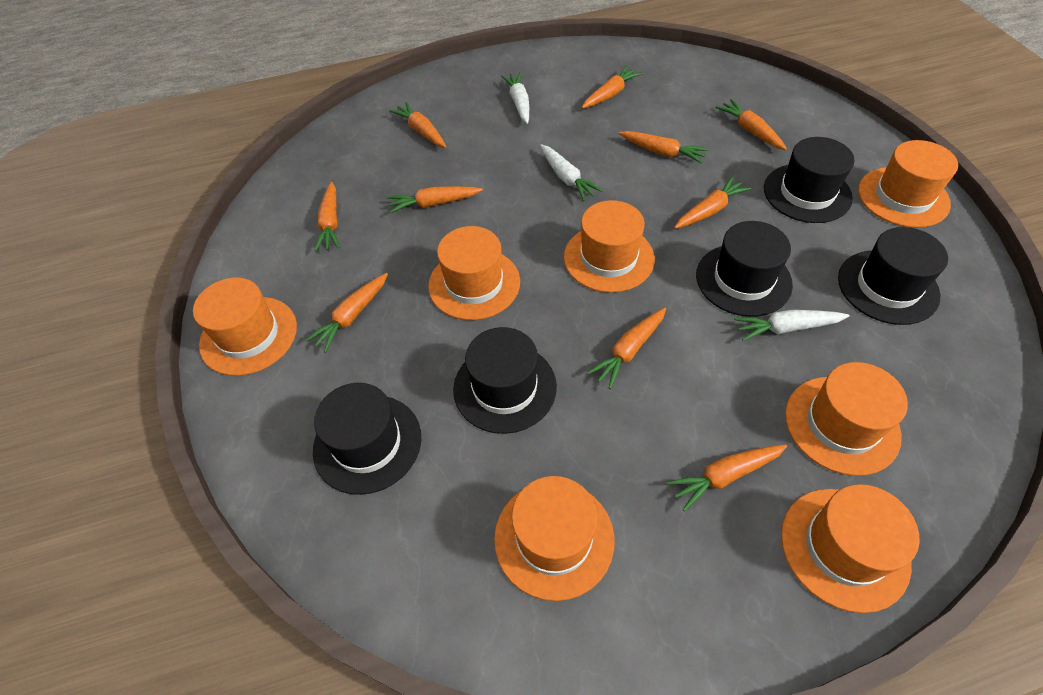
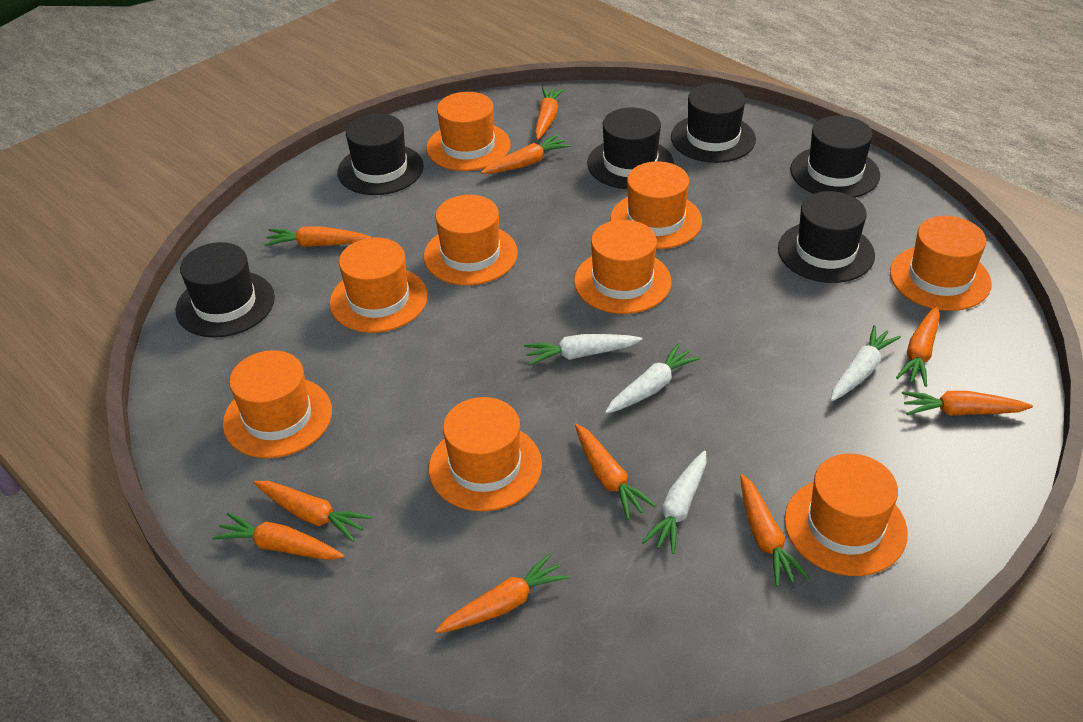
black hat: 5 -> 6
orange hat: 7 -> 9
white carrot: 3 -> 4

